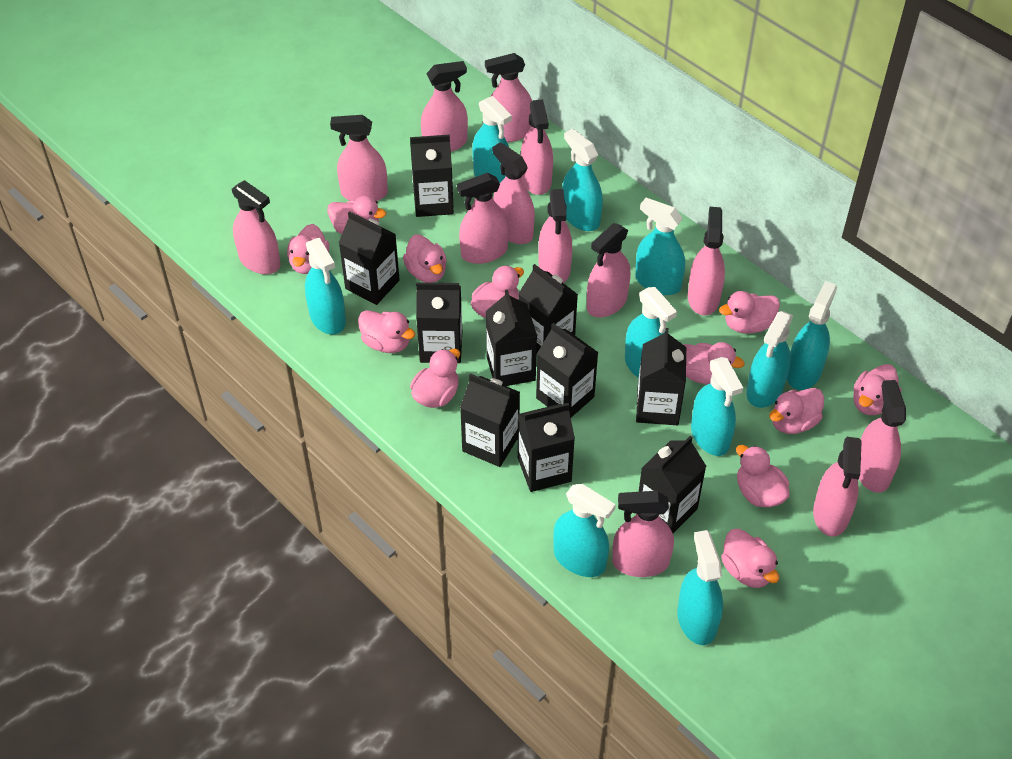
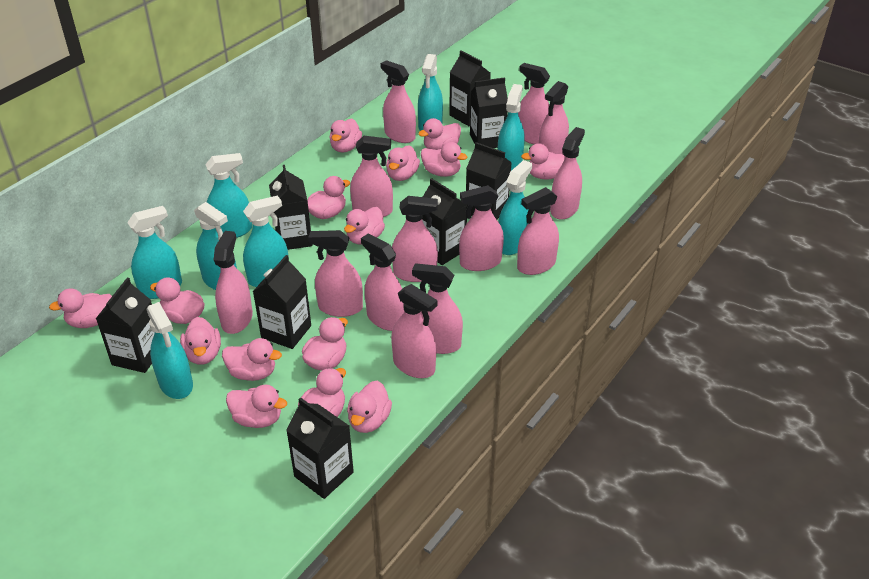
black carton: 10 -> 8
pink duck: 12 -> 15
turquoise spray bottle: 10 -> 8

